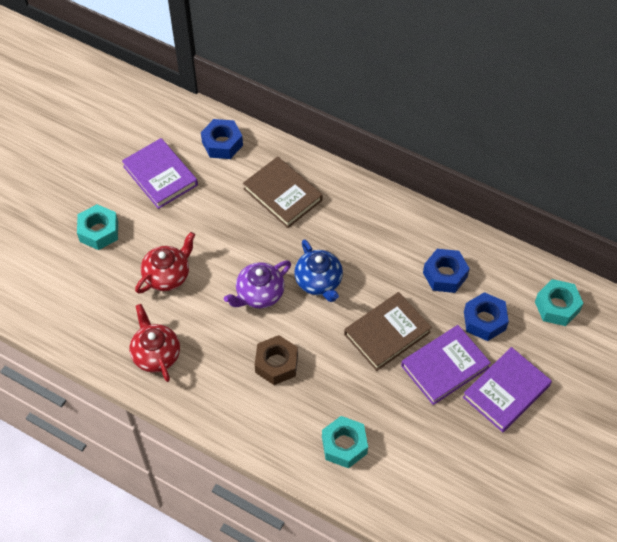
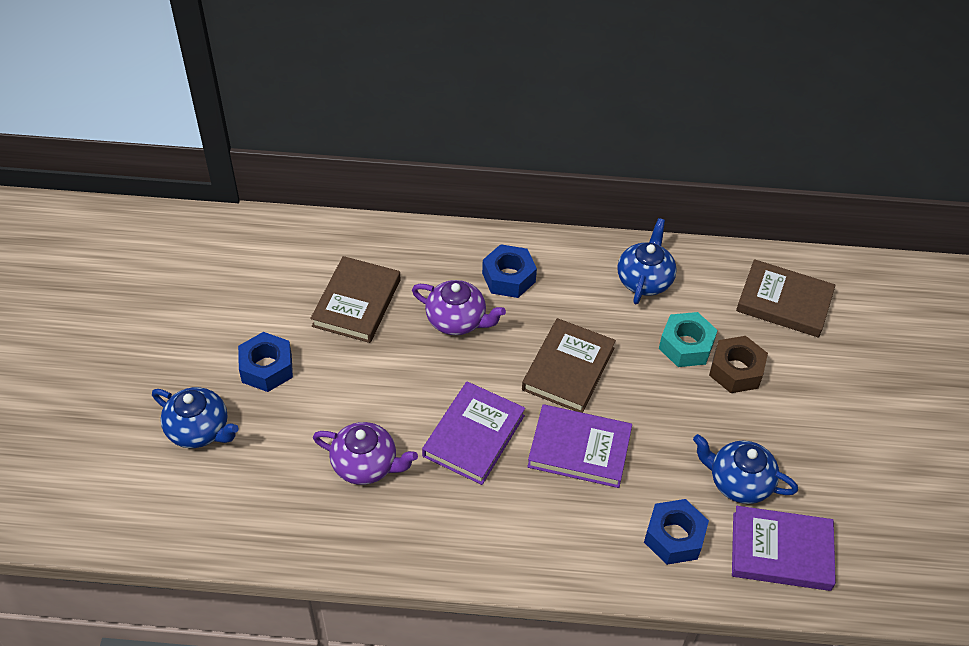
blue teapot: 1 -> 3
brown book: 2 -> 3
purple teapot: 1 -> 2
red teapot: 2 -> 0
turquoise nut: 3 -> 1

